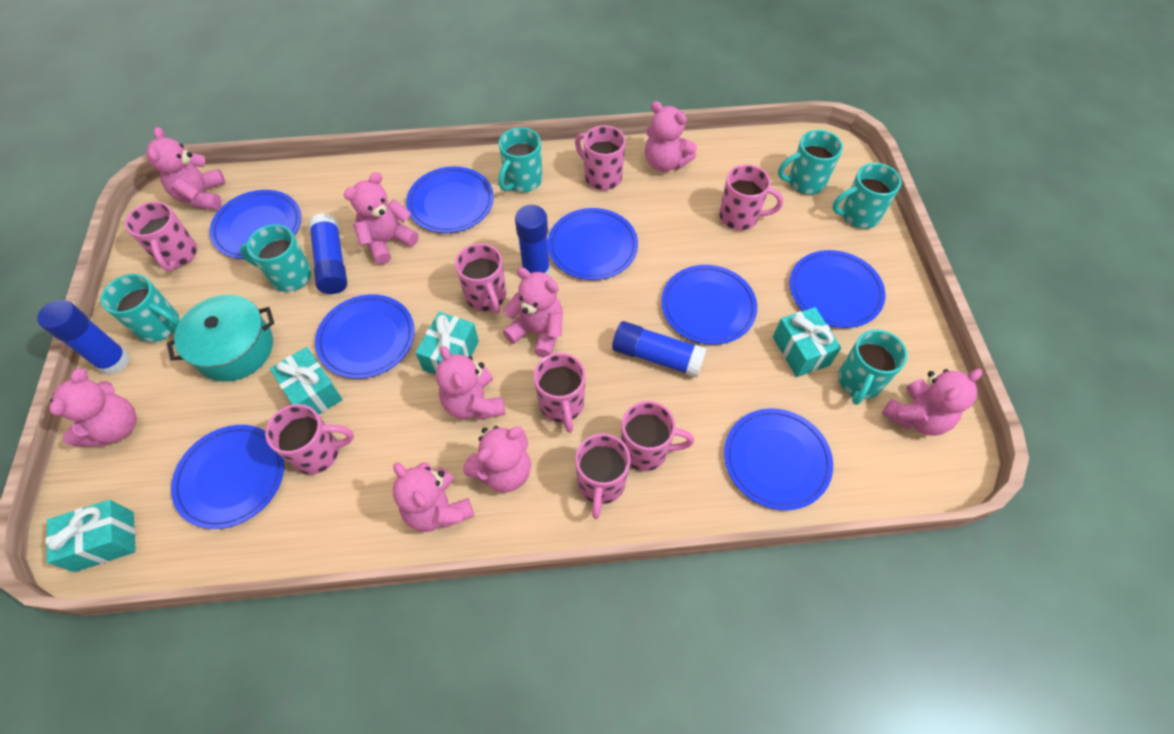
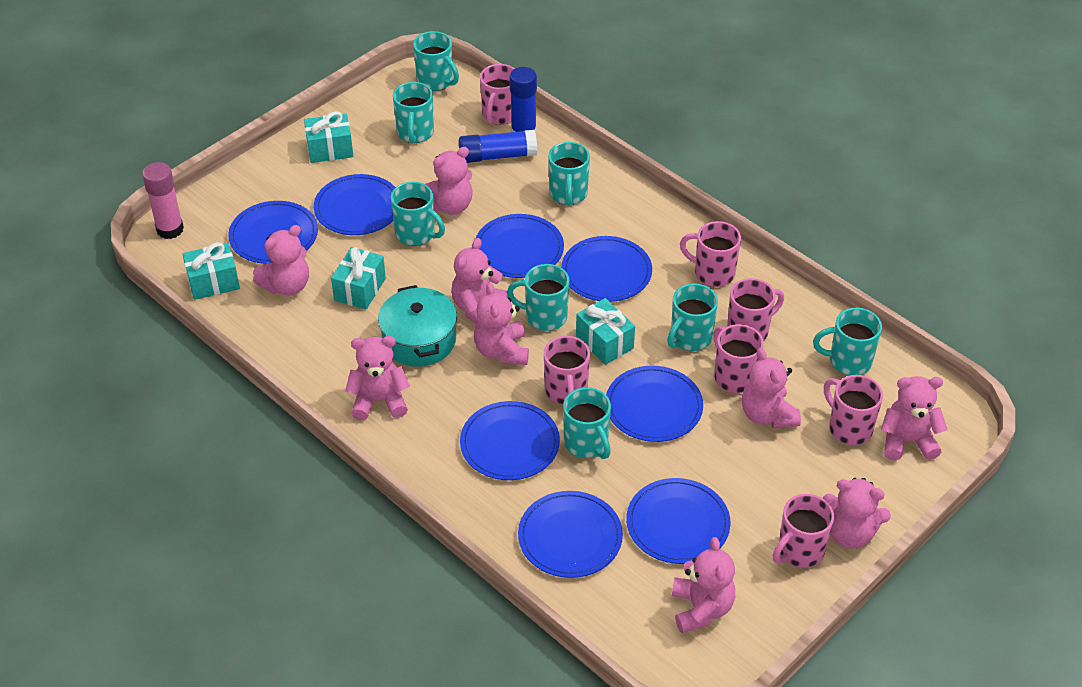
blue glue stick: 4 -> 2
pink glue stick: 0 -> 1
pink mug: 8 -> 7
turquoise mug: 6 -> 8

